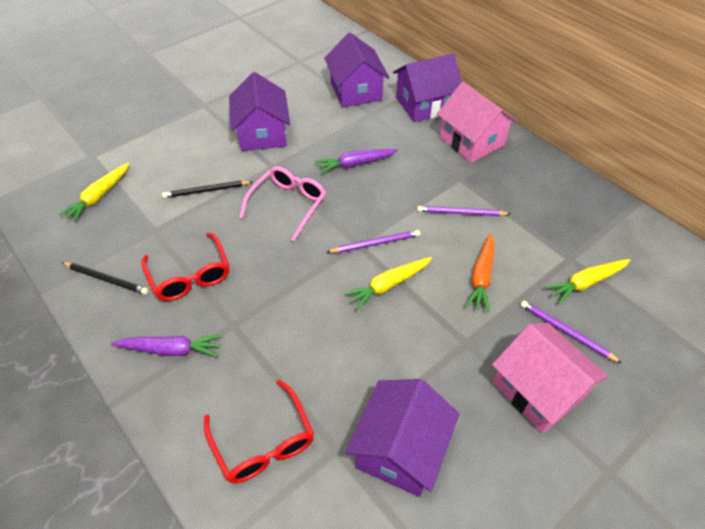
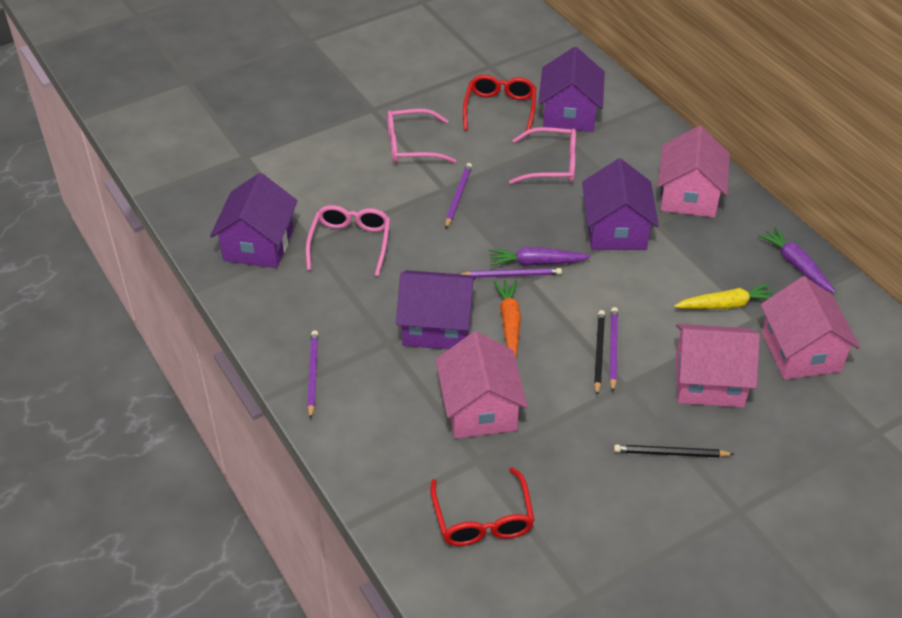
pink glasses: 1 -> 3
pink house: 2 -> 4
purple pencil: 3 -> 4
yellow carrot: 3 -> 1

